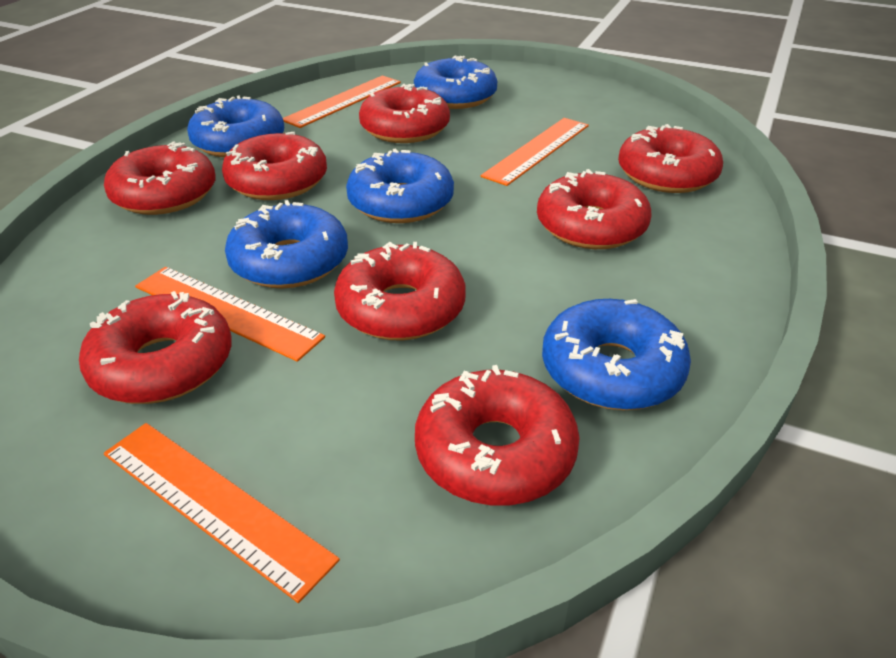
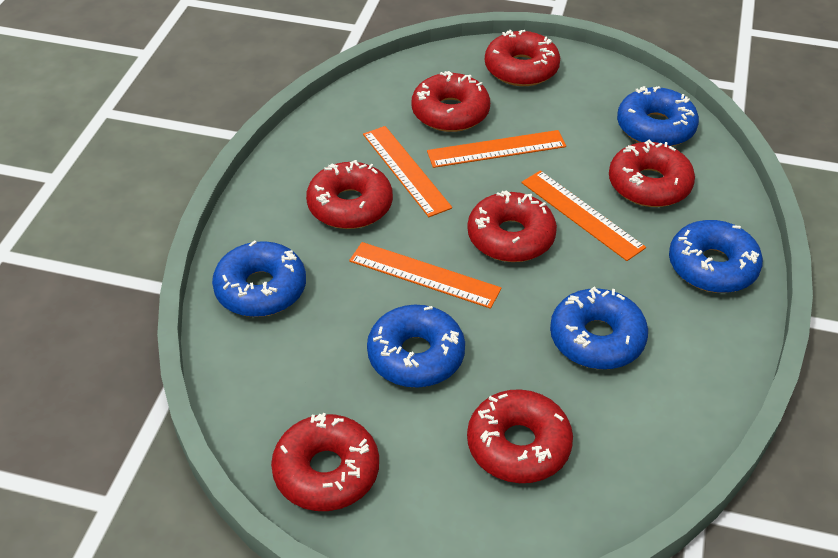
red donut: 8 -> 7

